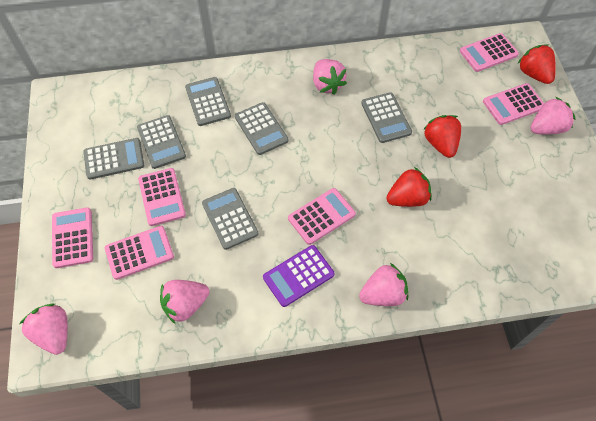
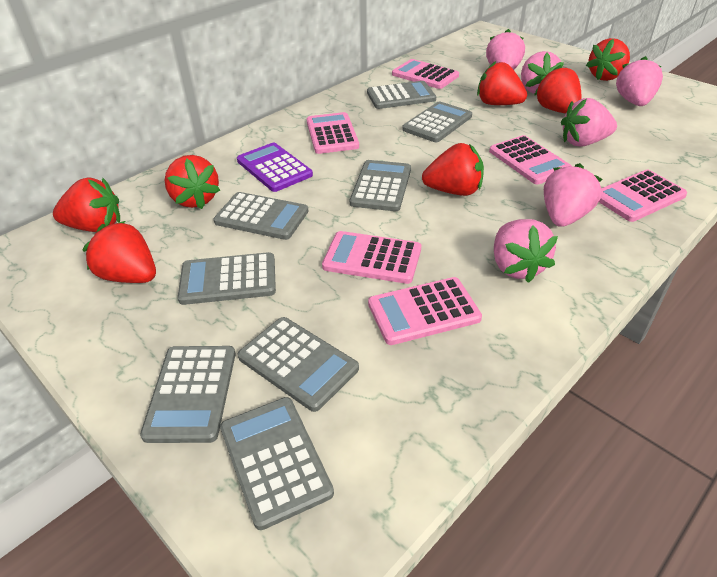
grey calculator: 6 -> 8
pink strawberry: 5 -> 6
red strawberry: 3 -> 7

